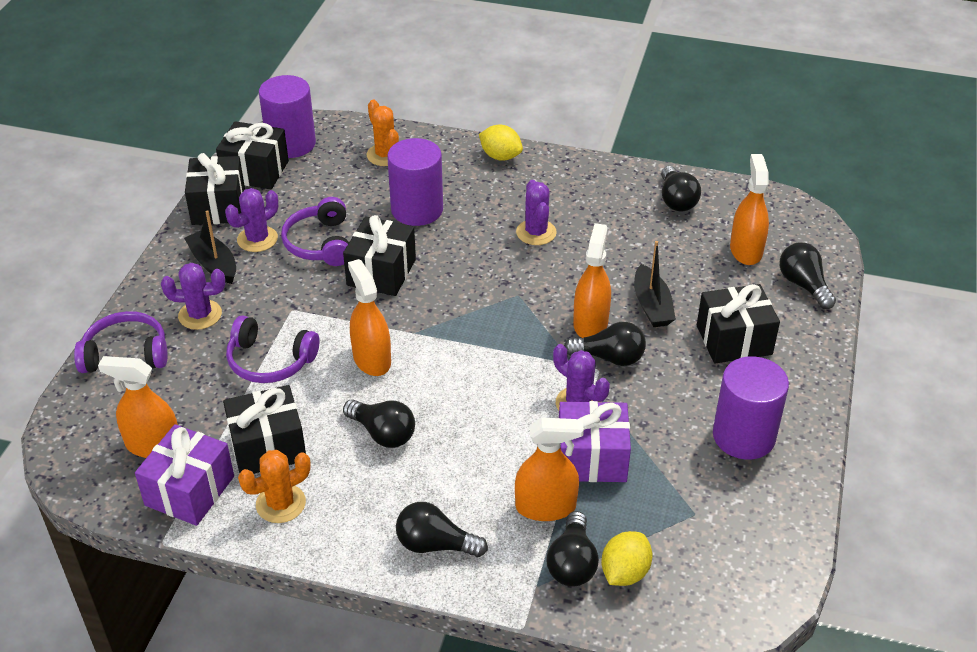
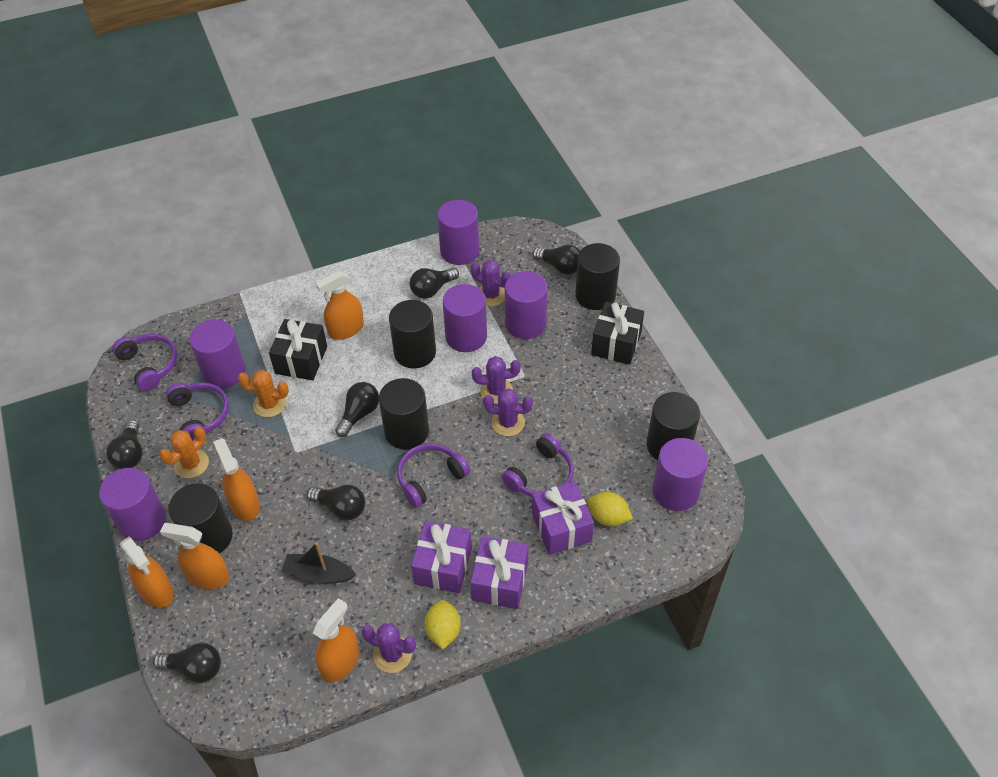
black boat: 2 -> 1
black cylinder: 0 -> 5
black gift: 5 -> 2
purple cylinder: 3 -> 6
purple gift: 2 -> 3
purple headphones: 3 -> 4

